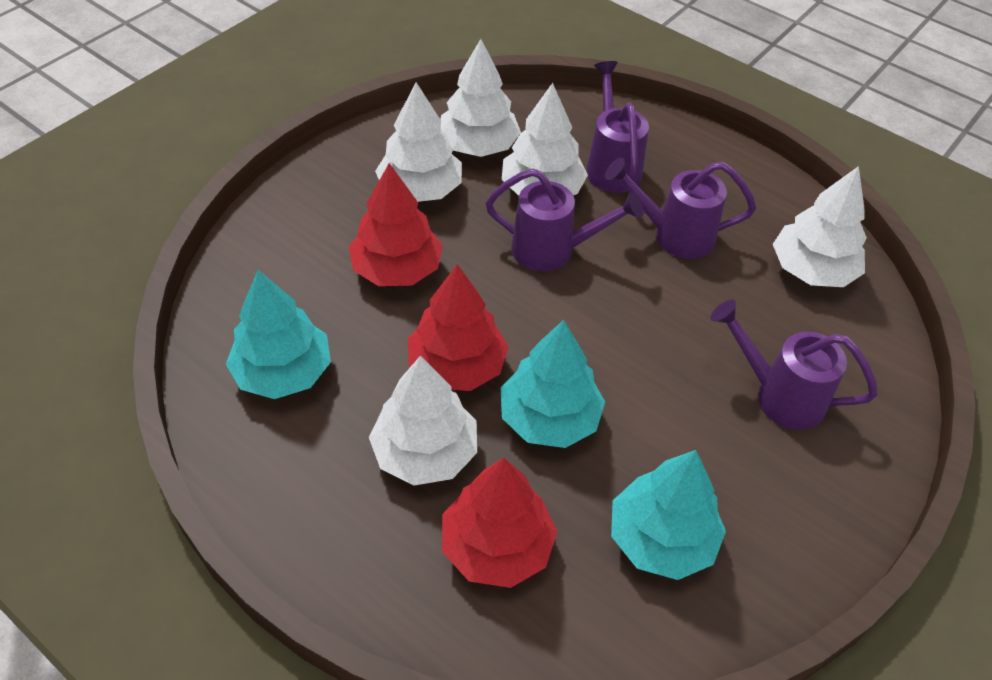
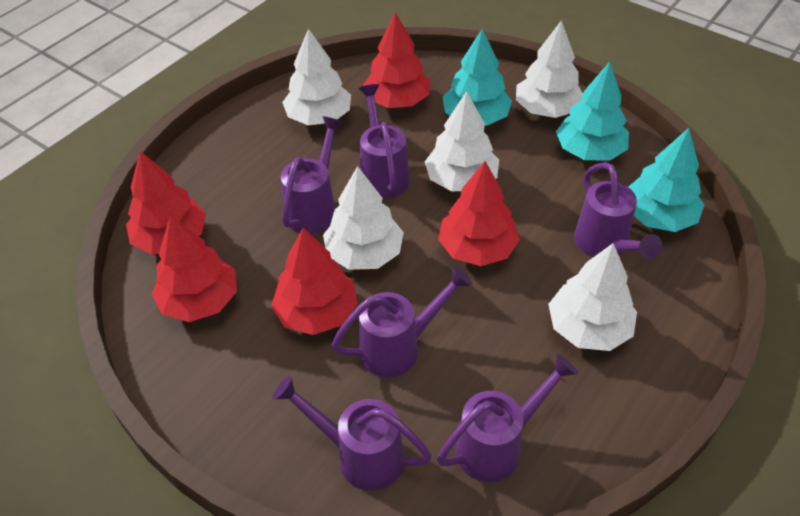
purple watering can: 4 -> 6
red tree: 3 -> 5

